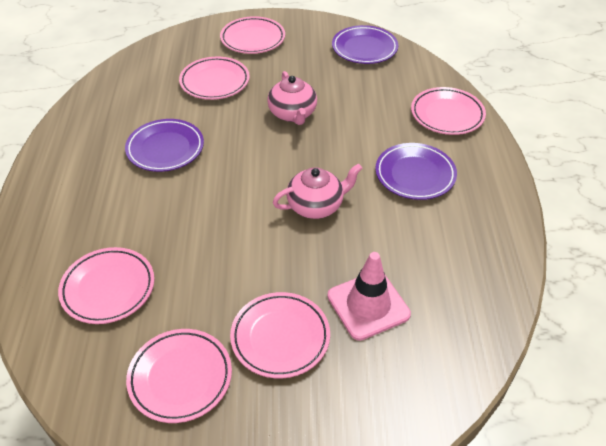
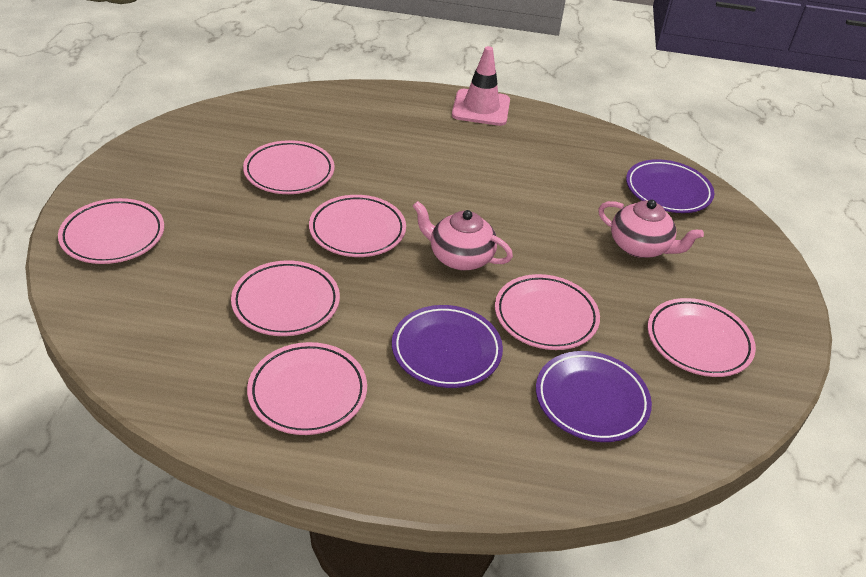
pink plate: 6 -> 7

